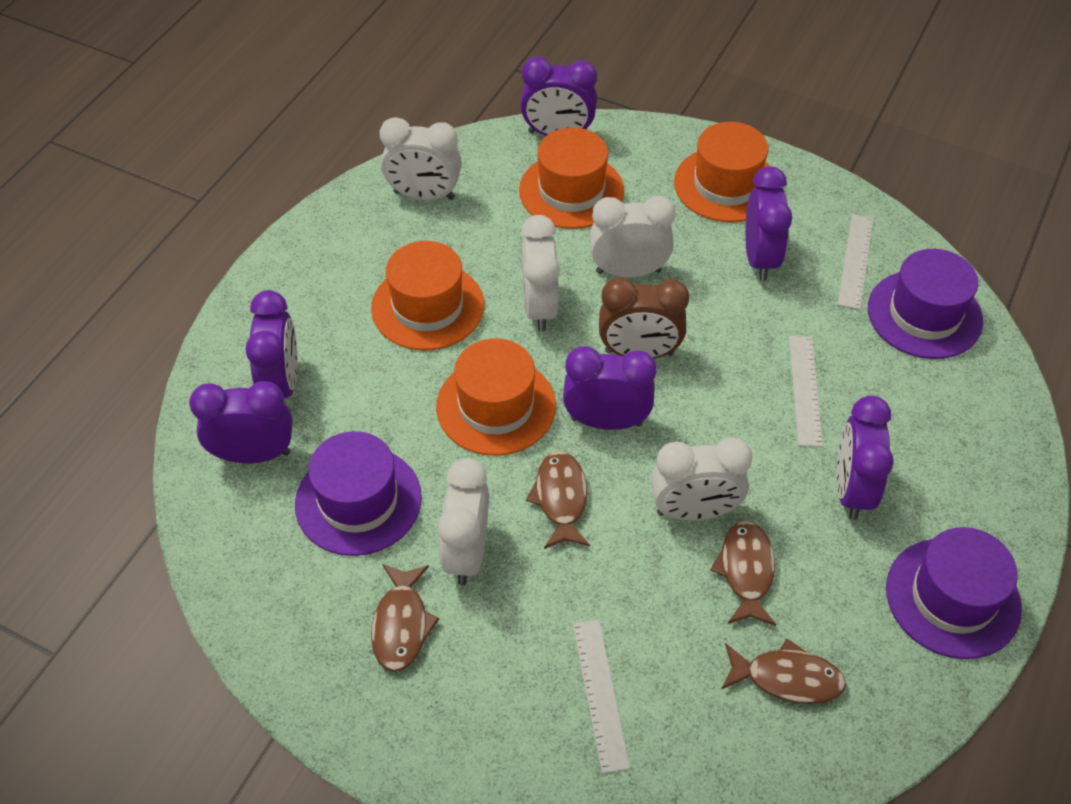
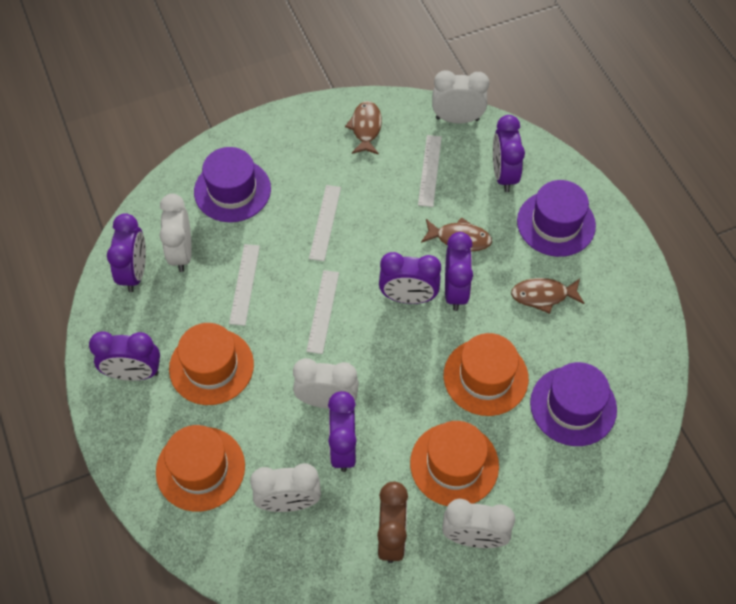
brown fish: 4 -> 3
white ruler: 3 -> 4

